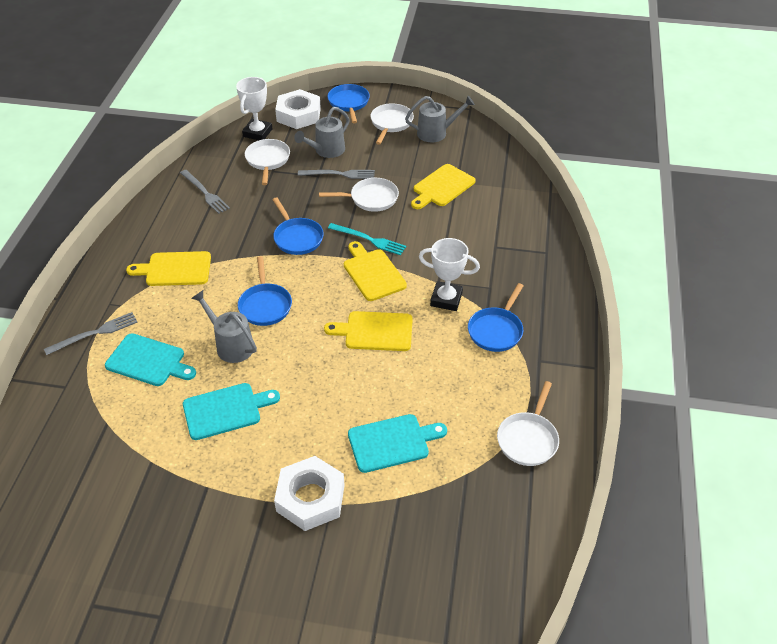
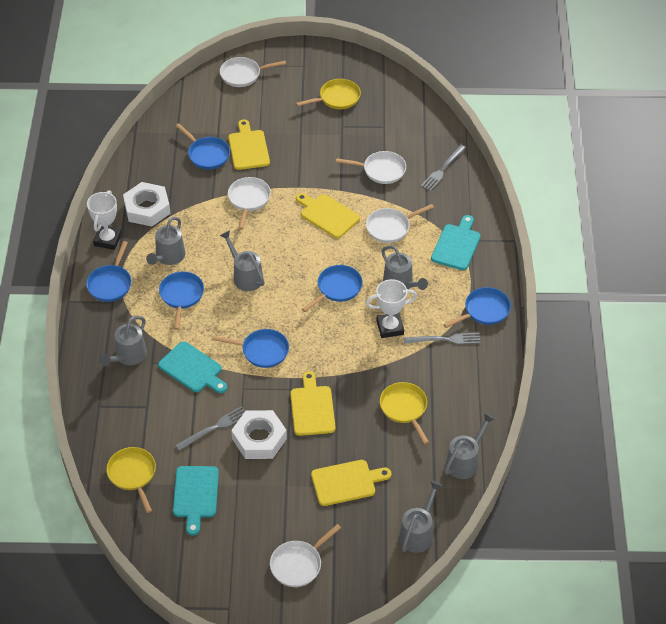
blue pan: 4 -> 6
grey watering can: 3 -> 6
turquoise fork: 1 -> 0
white pan: 4 -> 5
yellow pan: 0 -> 3

